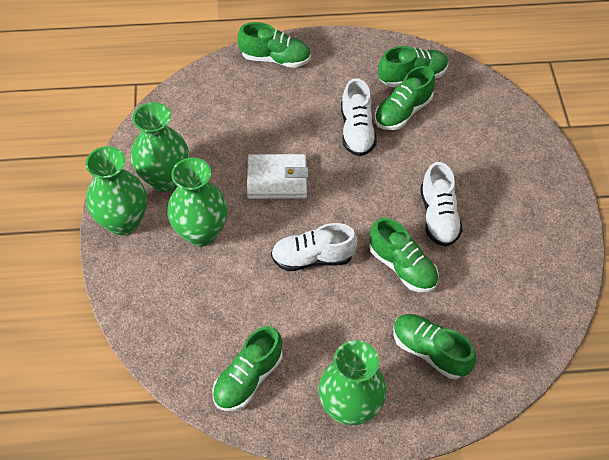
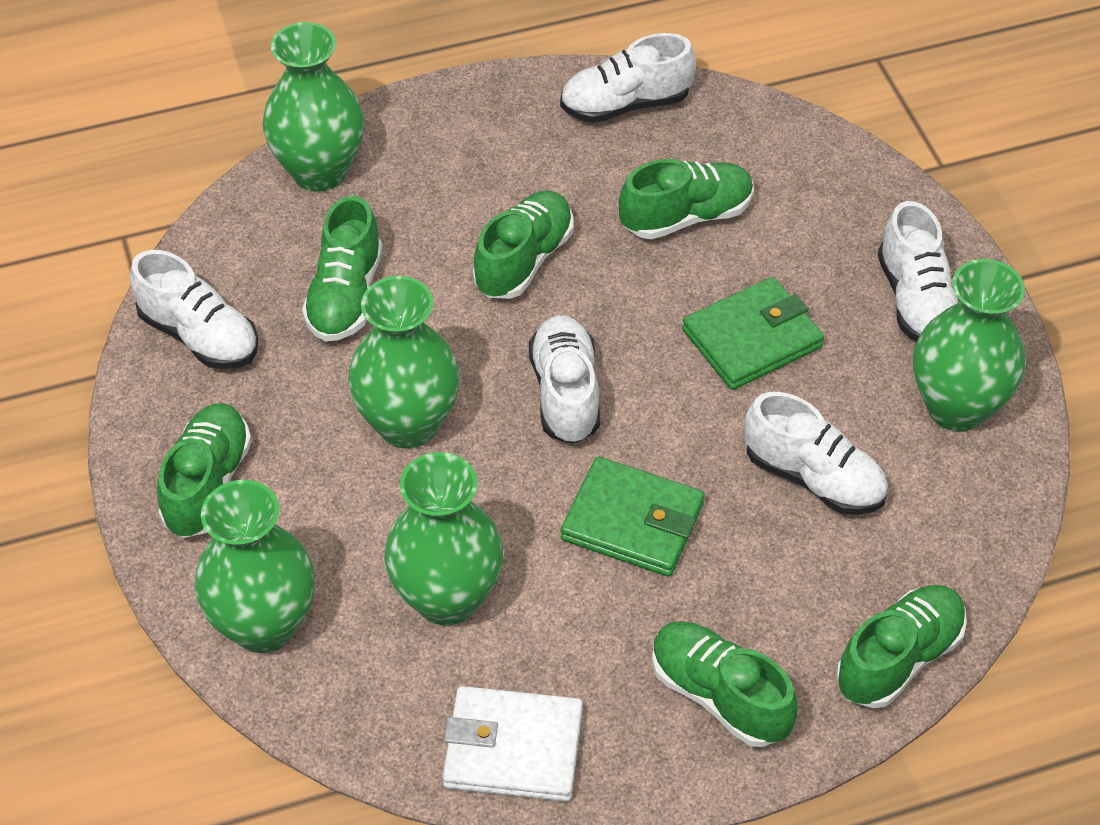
green vase: 4 -> 5
green wallet: 0 -> 2
white shoe: 3 -> 5

